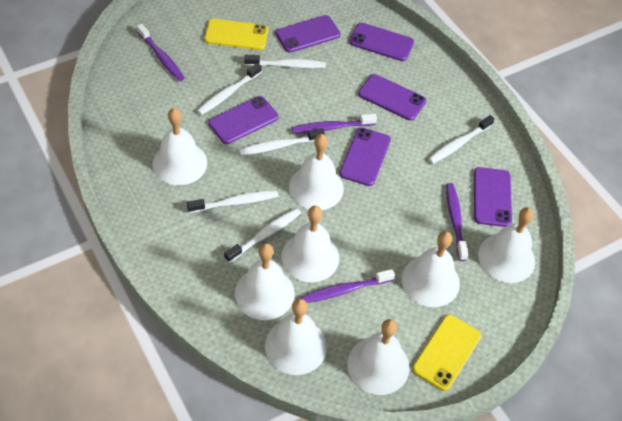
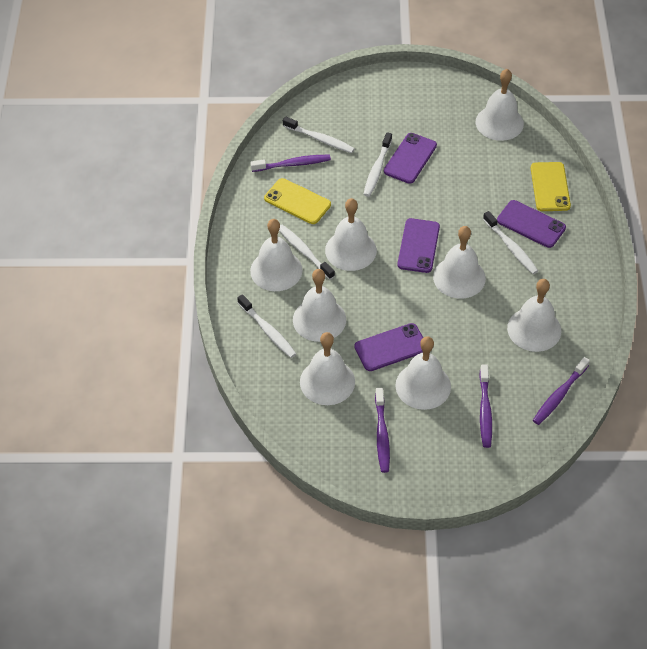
purple phone: 6 -> 4
white toothbrush: 6 -> 5

